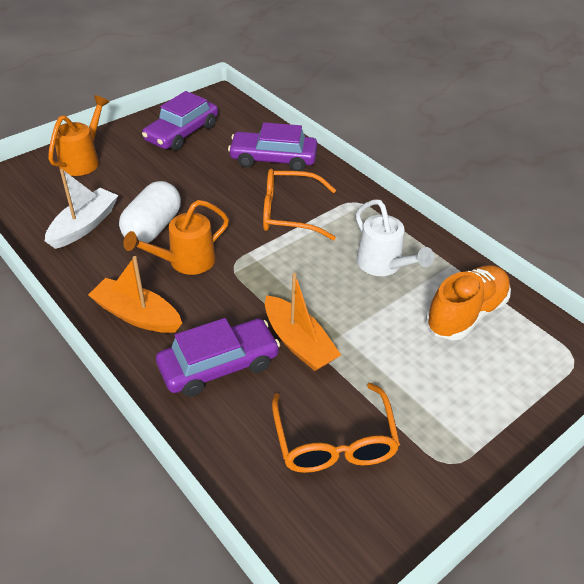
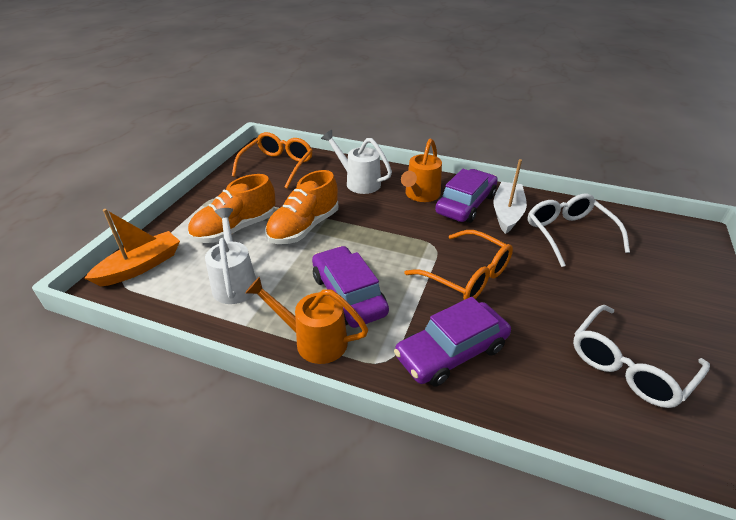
orange boat: 2 -> 1
orange shoe: 1 -> 2
white capsule: 1 -> 0
white glasses: 0 -> 2
white watering can: 1 -> 2

